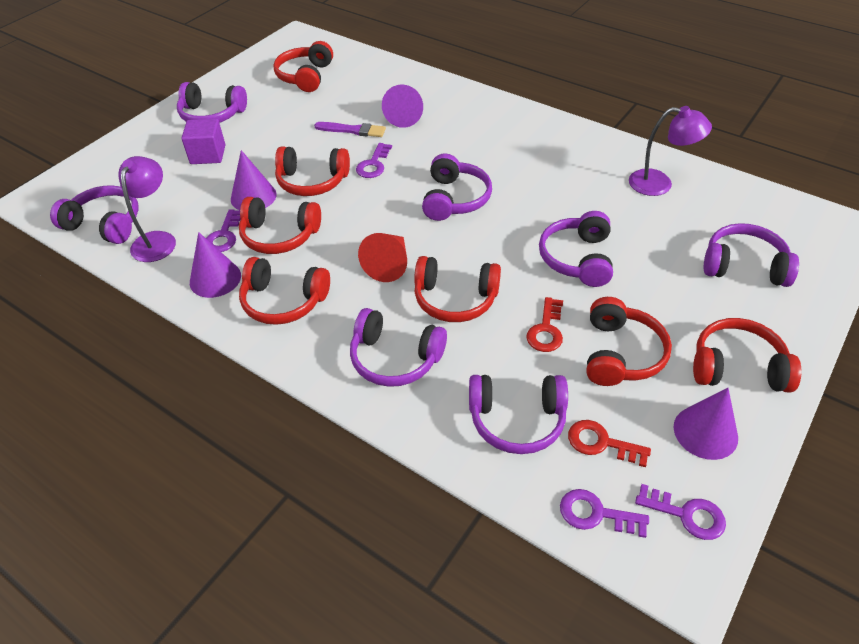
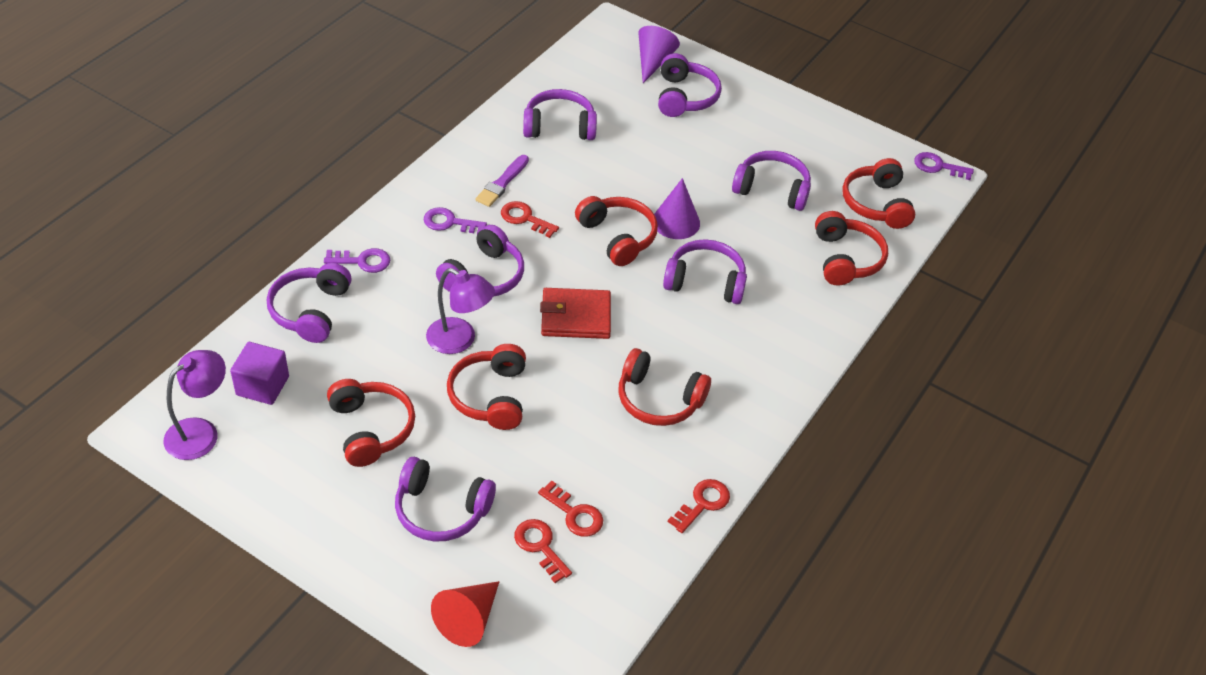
purple cone: 4 -> 2
purple key: 4 -> 3
red headphones: 7 -> 6
red key: 2 -> 4
red wallet: 0 -> 1

